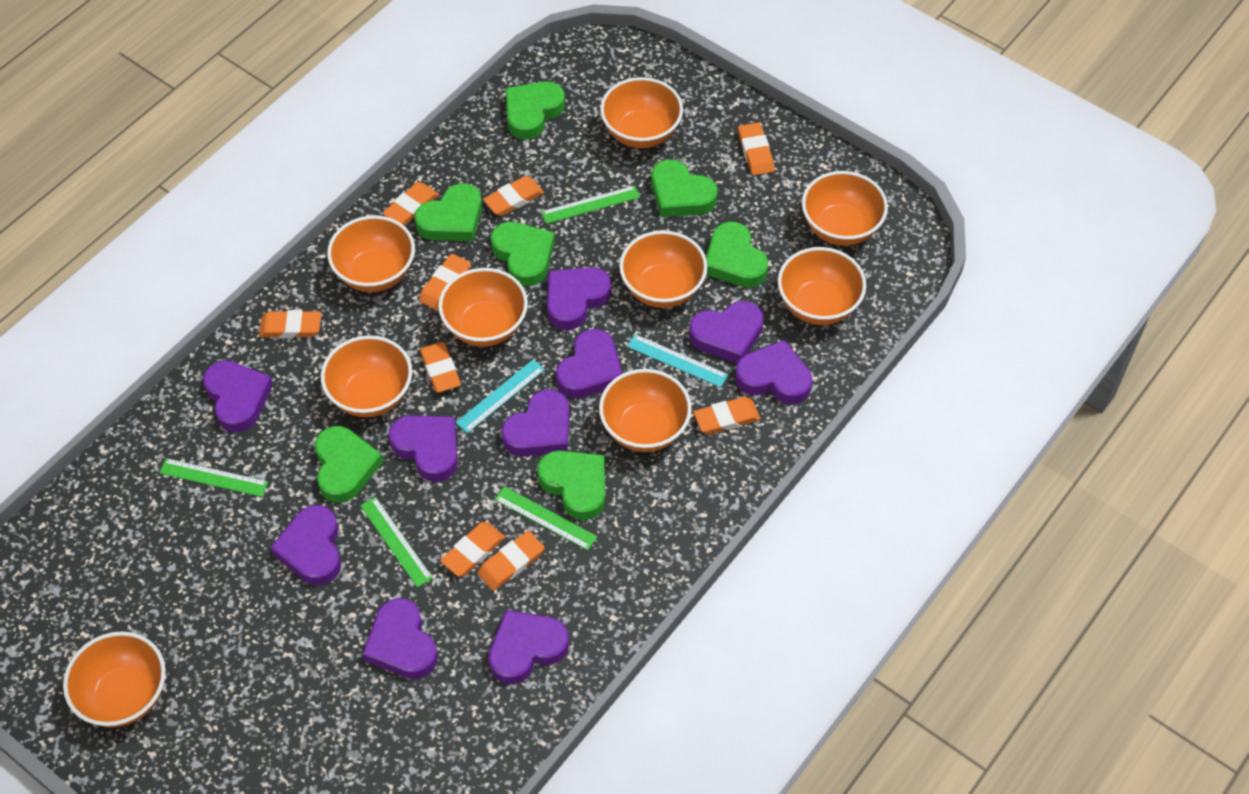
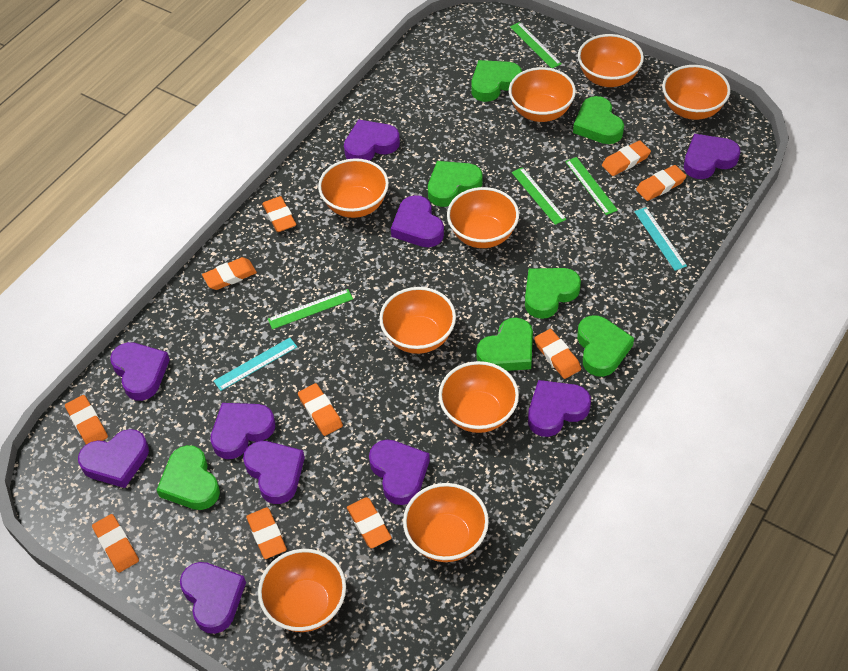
orange eraser: 9 -> 10

